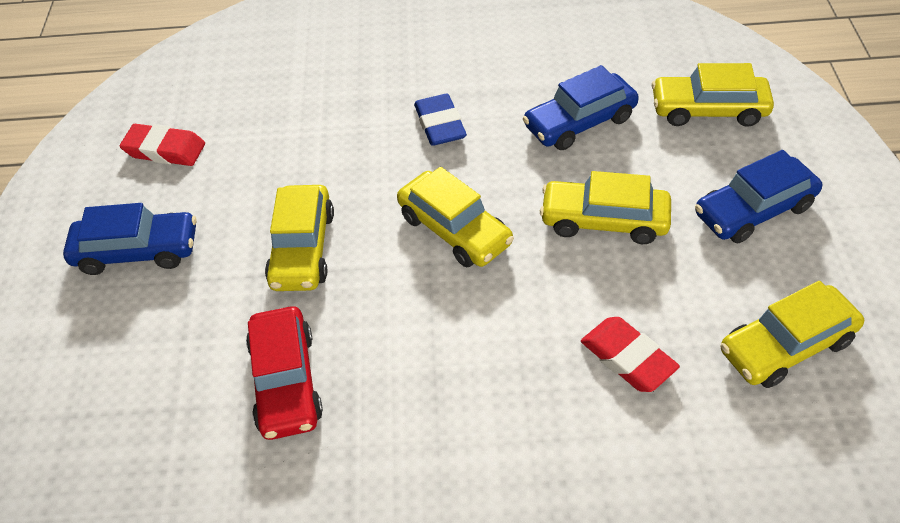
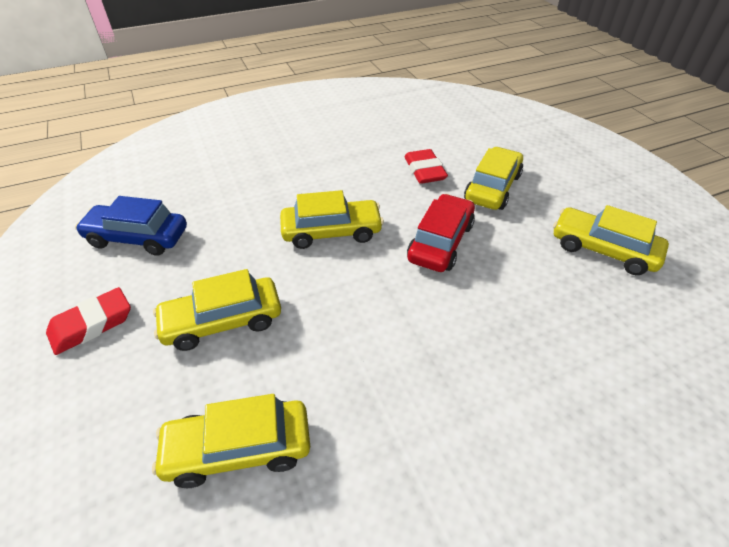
blue car: 3 -> 1
blue eraser: 1 -> 0

